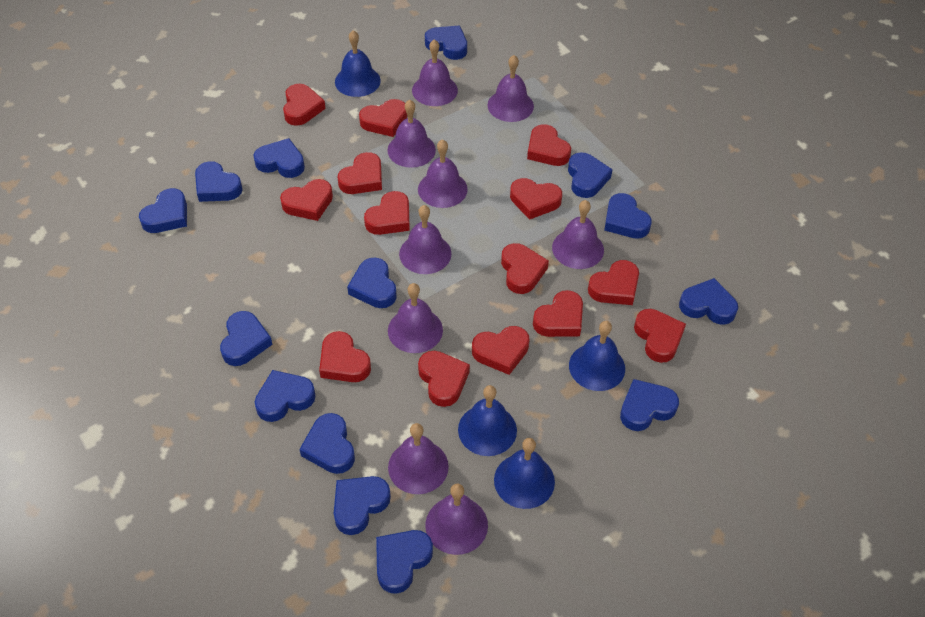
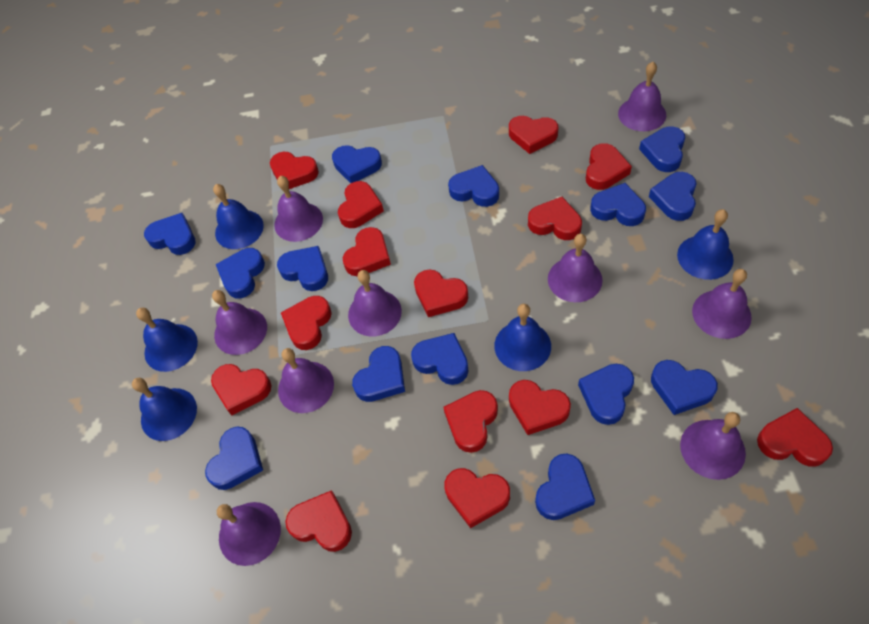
blue bell: 4 -> 5

